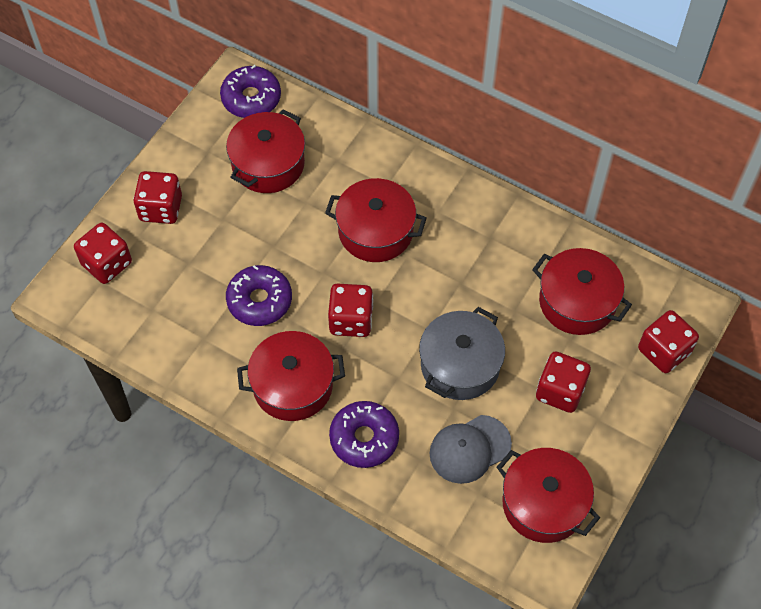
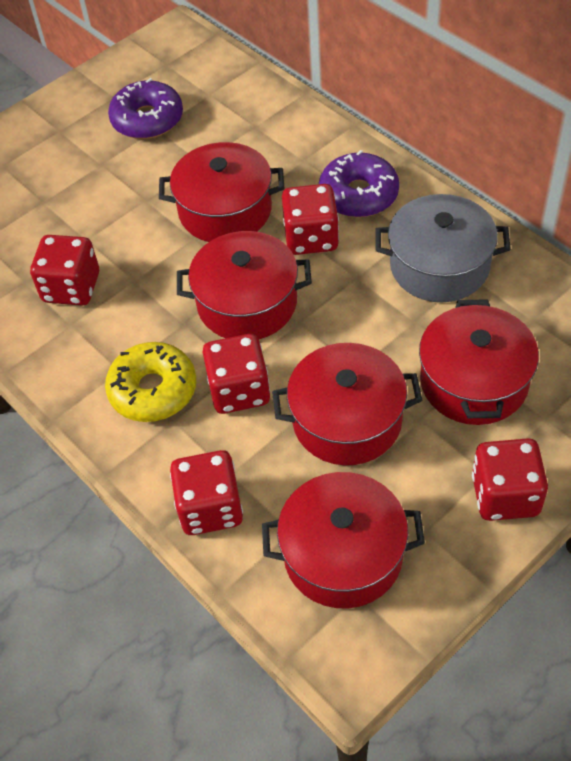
grey cap: 1 -> 0
purple donut: 3 -> 2
yellow donut: 0 -> 1

